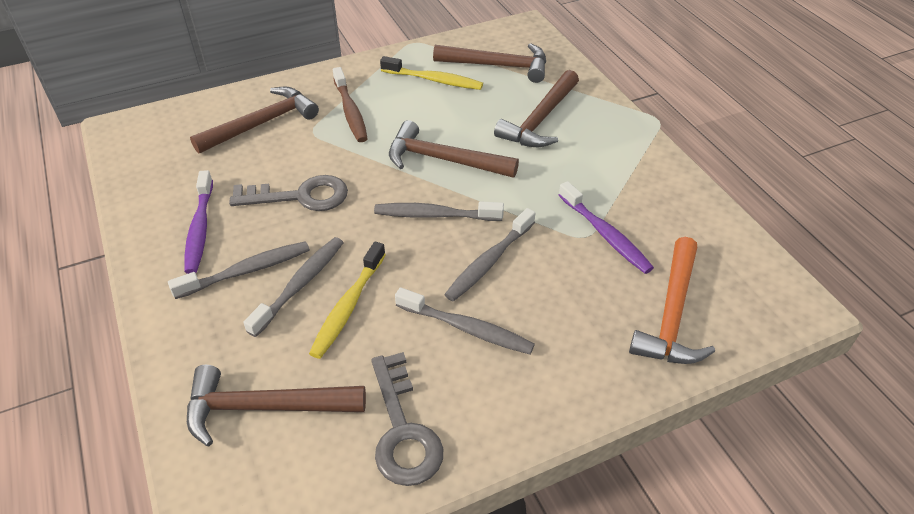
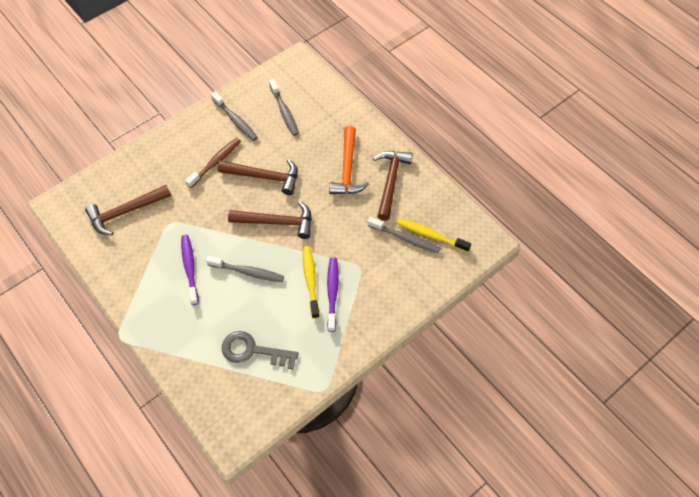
brown hammer: 5 -> 4
grey key: 2 -> 1
grey toothbrush: 5 -> 4

